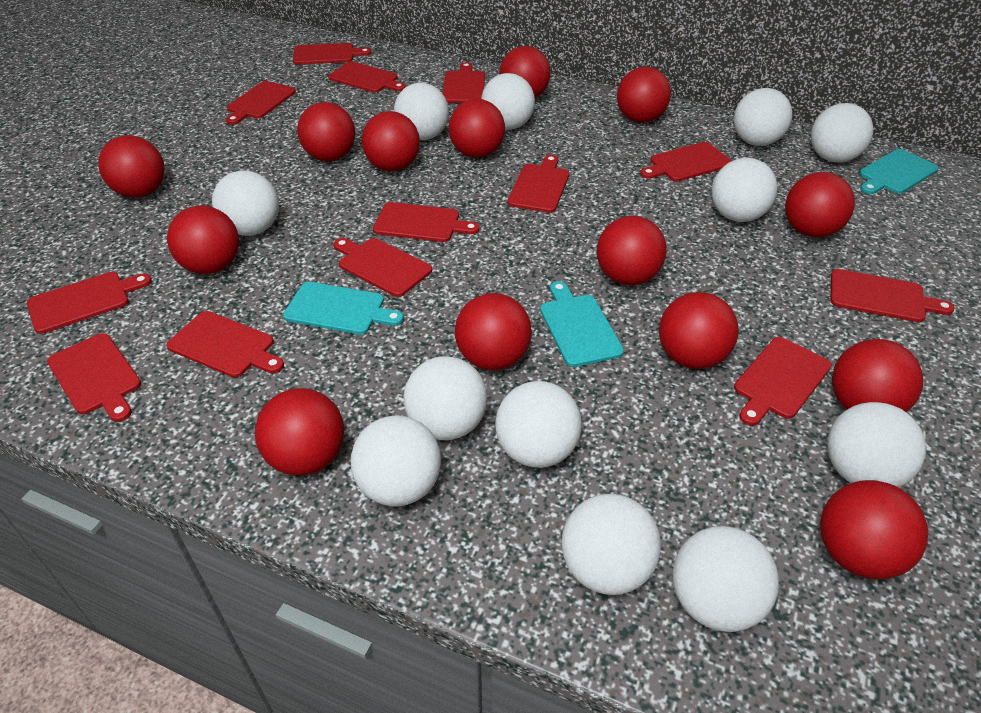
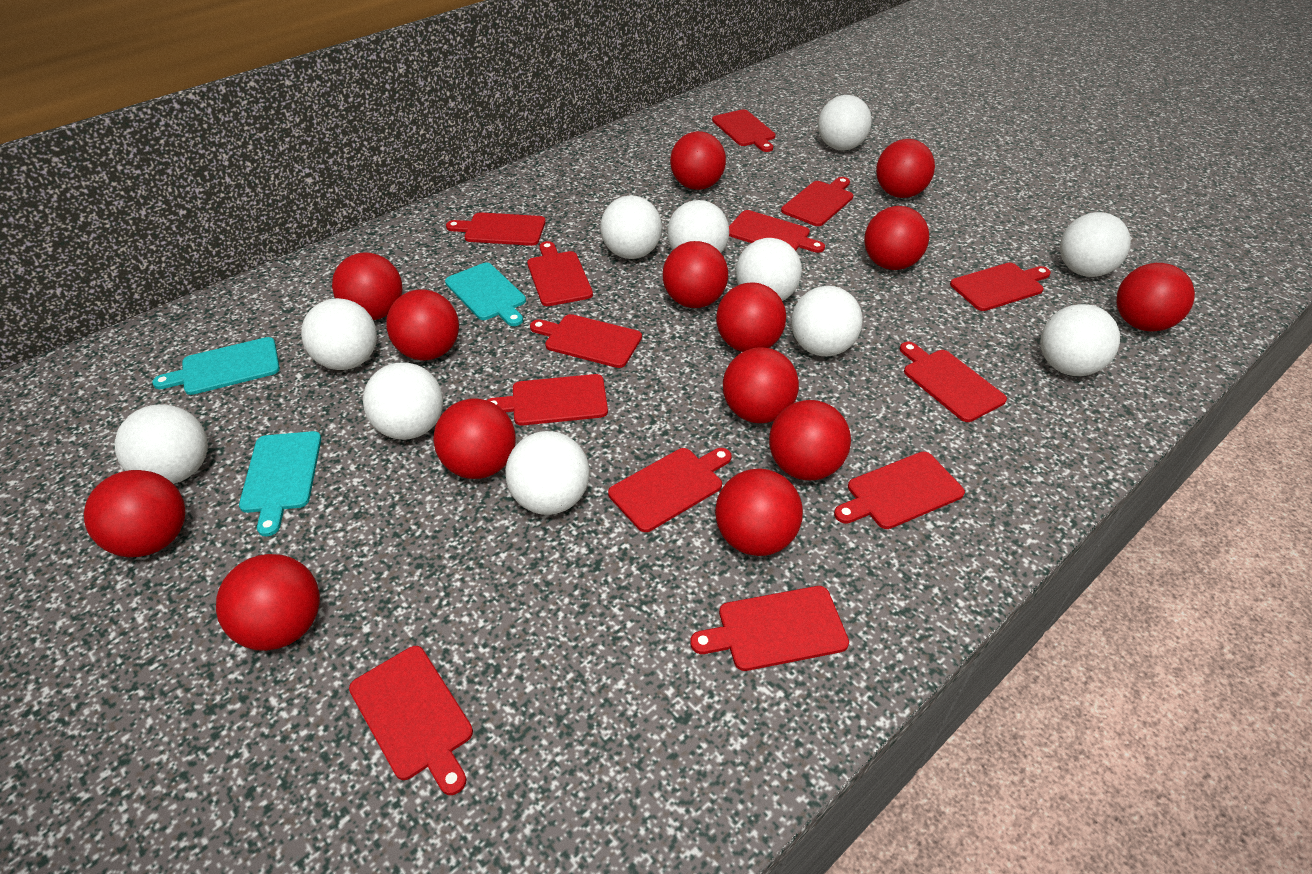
white ball: 12 -> 11

